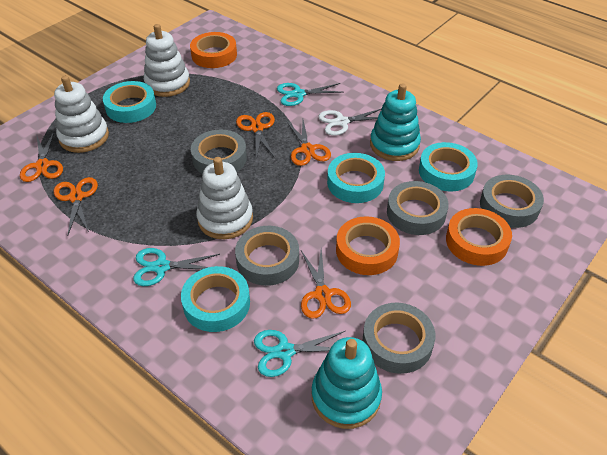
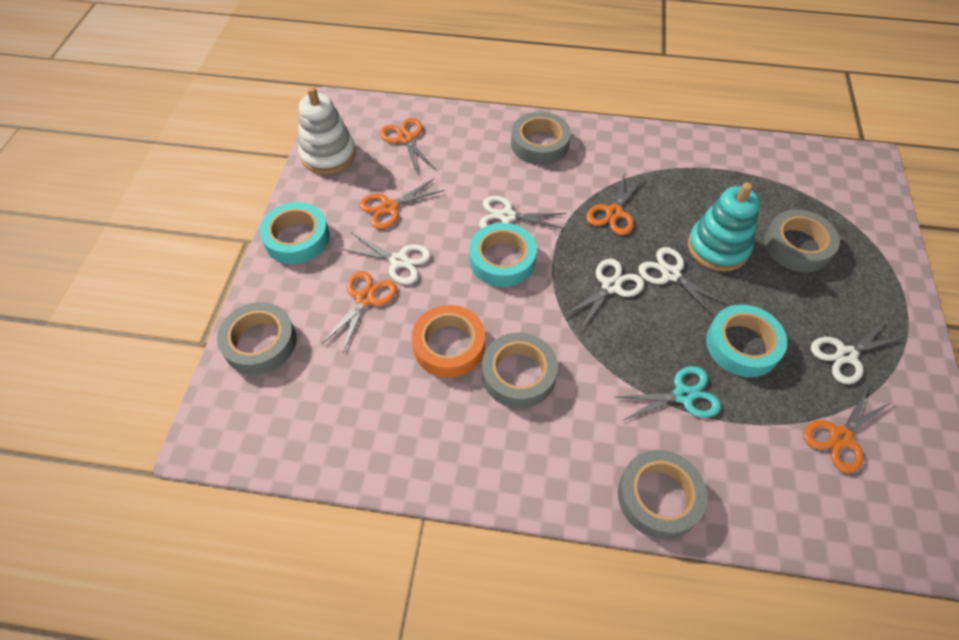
orange tape: 3 -> 1
turquoise scissors: 3 -> 1
turquoise stacking toy: 2 -> 1
turquoise tape: 4 -> 3
white scissors: 1 -> 5
white stacking toy: 3 -> 1

